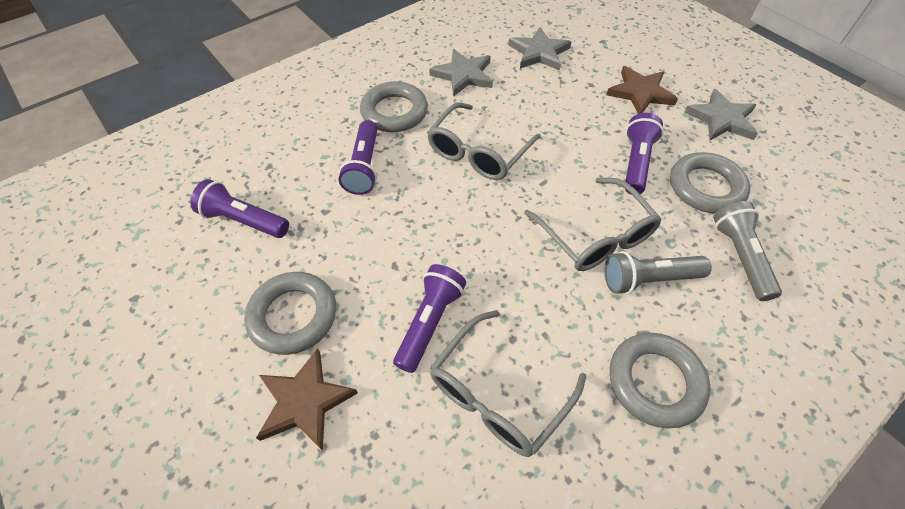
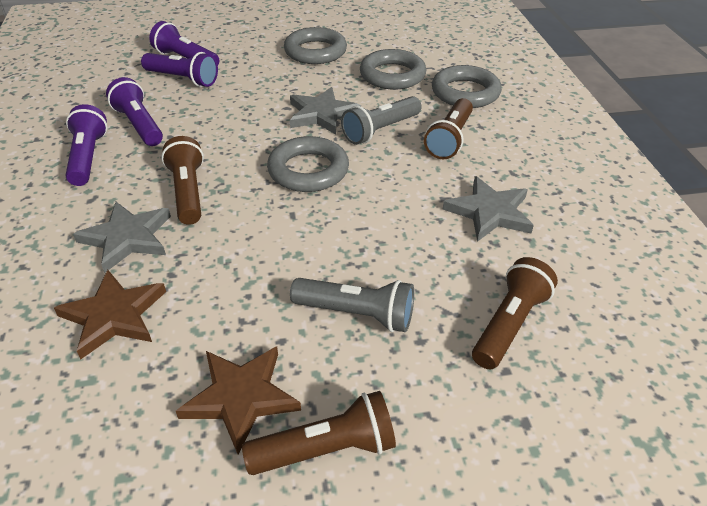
brown flashlight: 0 -> 4
grey glasses: 3 -> 0

